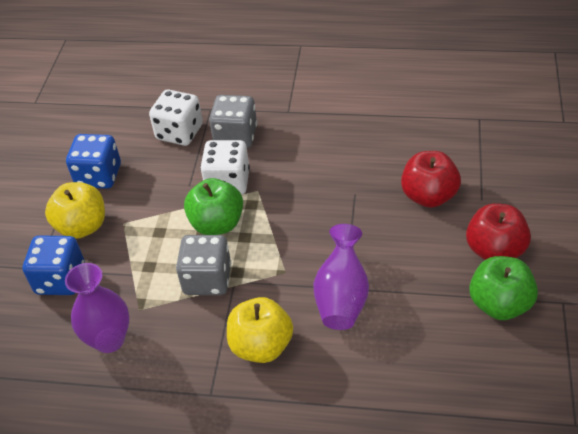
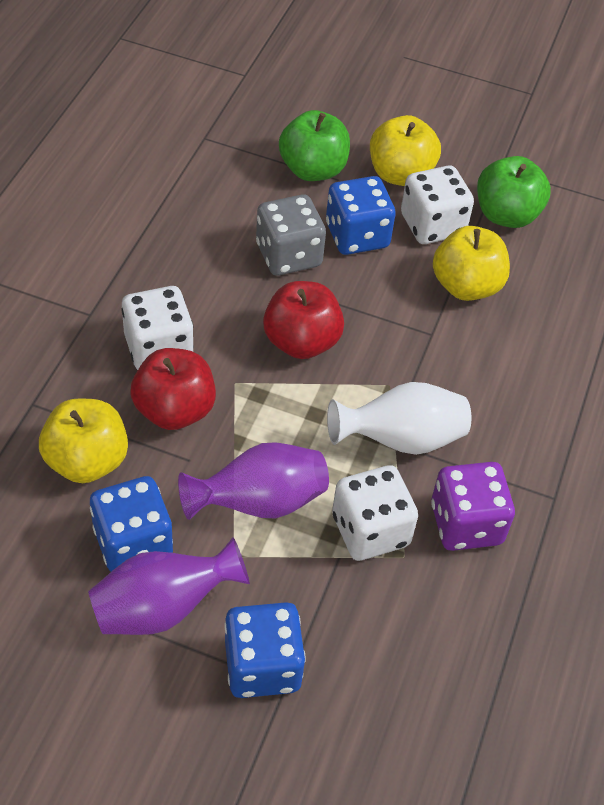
blue dice: 2 -> 3
grey dice: 2 -> 1
purple dice: 0 -> 1
white dice: 2 -> 3
white vase: 0 -> 1
yellow apple: 2 -> 3

